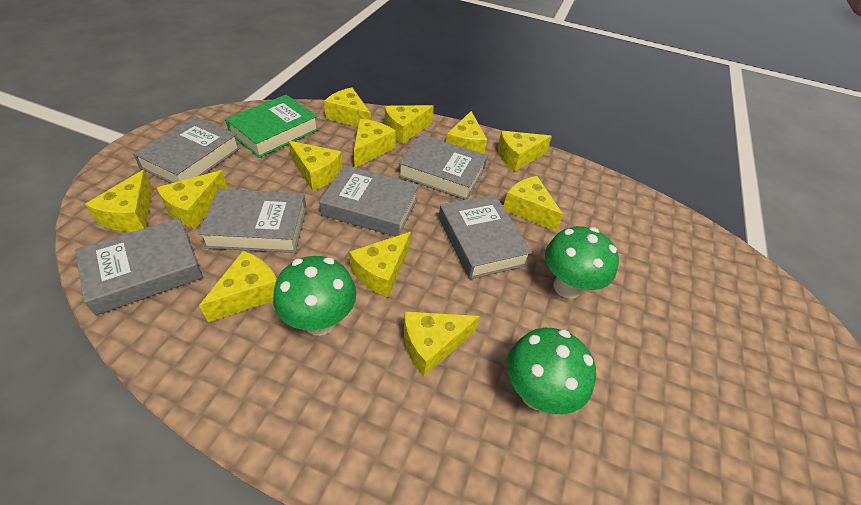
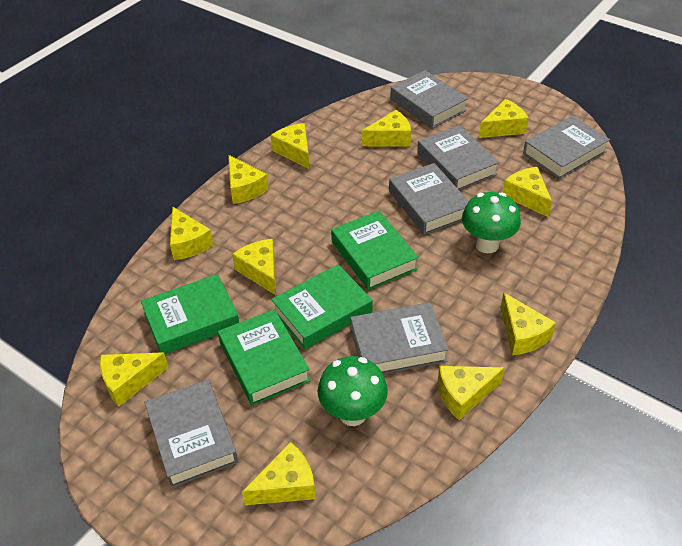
green book: 1 -> 4
green mushroom: 3 -> 2
yellow cheese: 12 -> 11

